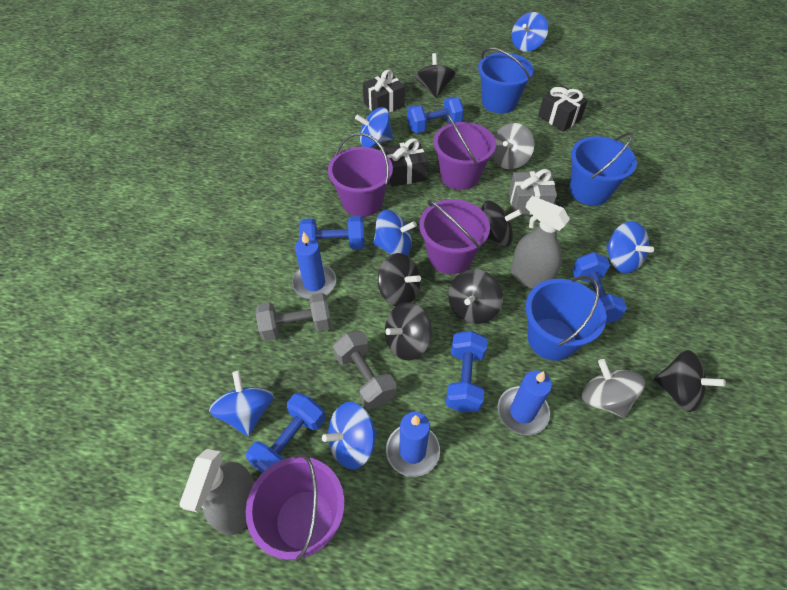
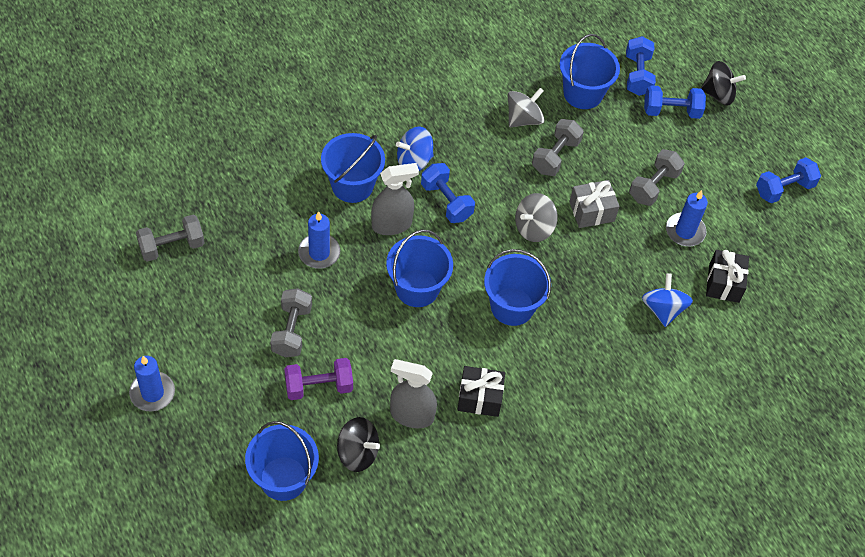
black gift: 3 -> 2
black spinning top: 6 -> 2
blue bucket: 3 -> 5
blue dumbbell: 5 -> 4
blue spinning top: 6 -> 2
grey dumbbell: 2 -> 4
purple bucket: 4 -> 0
purple dumbbell: 0 -> 1

